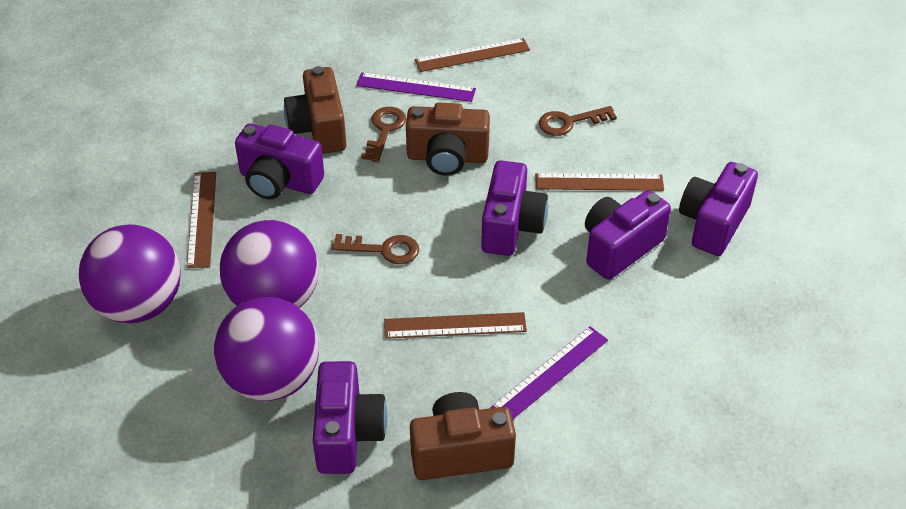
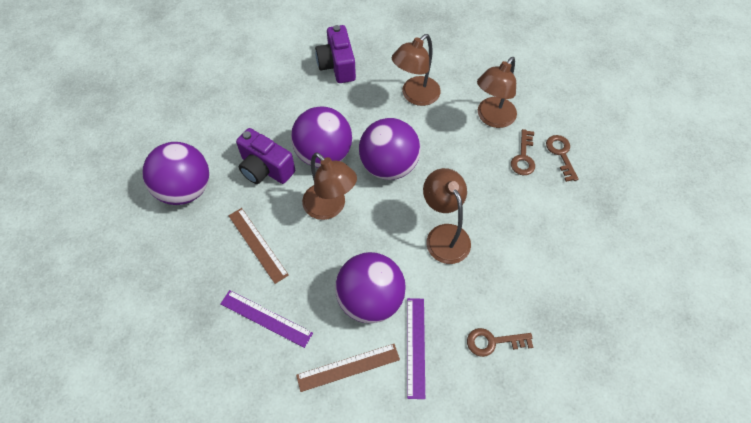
brown camera: 3 -> 0
brown lamp: 0 -> 4
brown ruler: 4 -> 2
purple ball: 3 -> 4
purple camera: 5 -> 2

